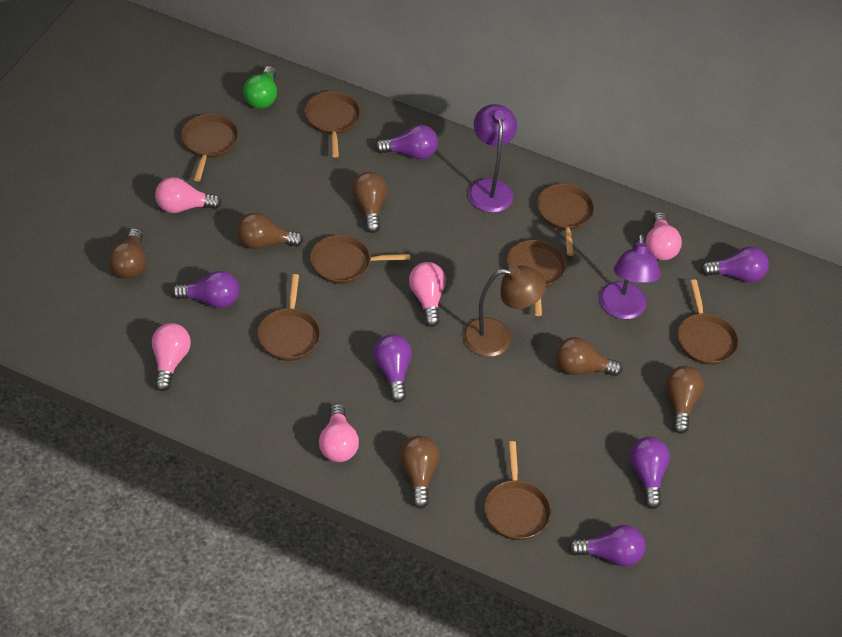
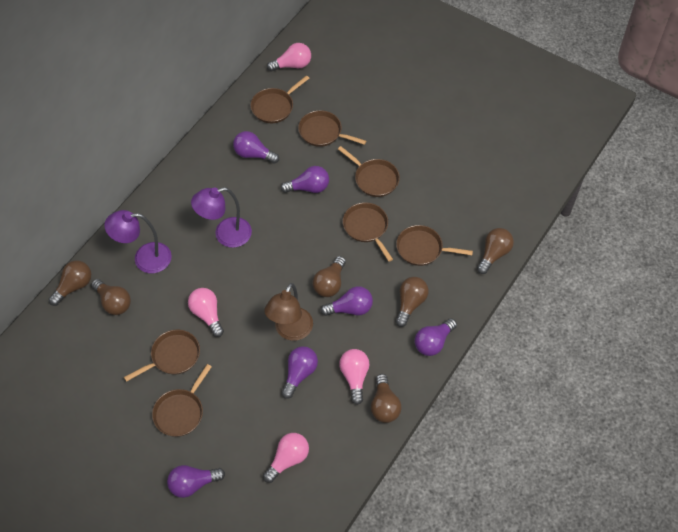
brown pan: 8 -> 7
green light bulb: 1 -> 0
pink light bulb: 5 -> 4

